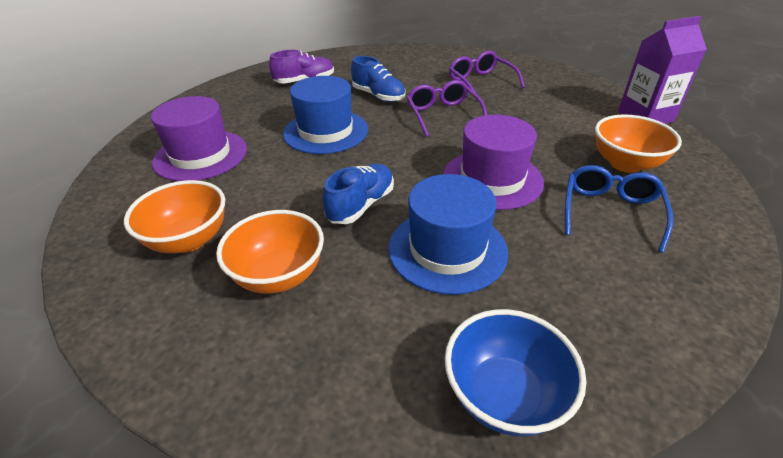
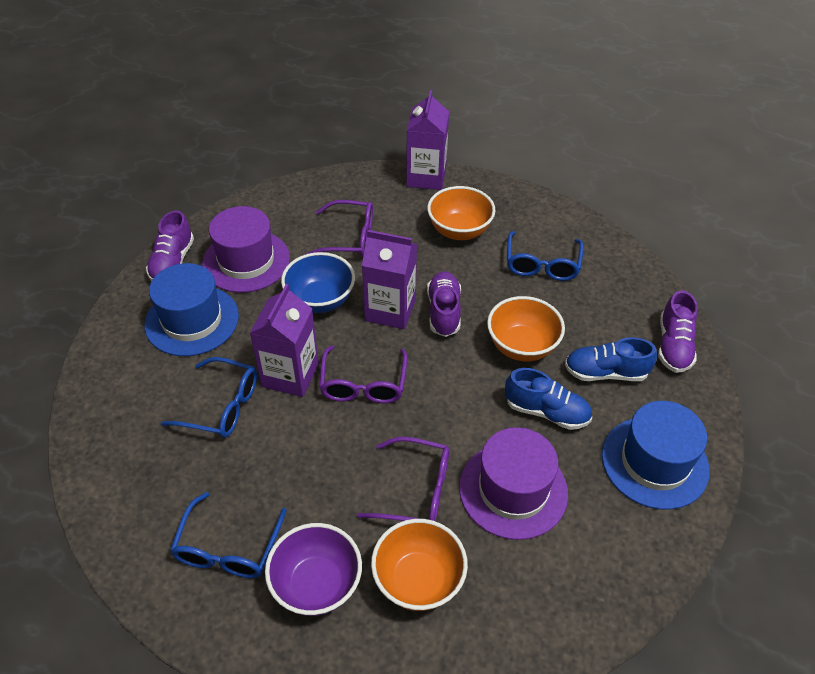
blue glasses: 1 -> 3
purple bowl: 0 -> 1
purple carton: 1 -> 3
purple glasses: 2 -> 3
purple shoe: 1 -> 3

